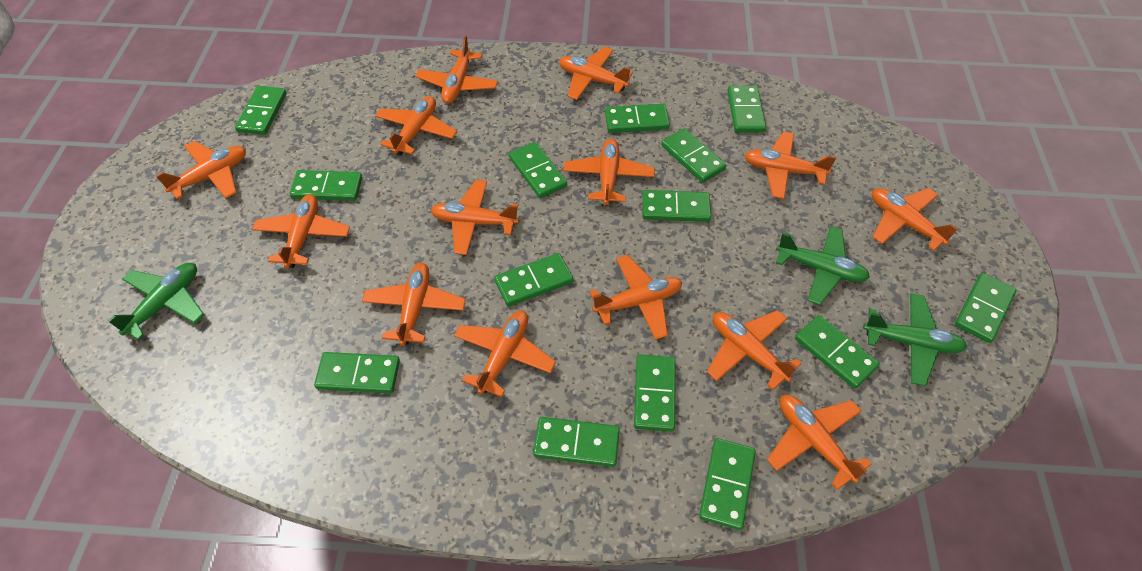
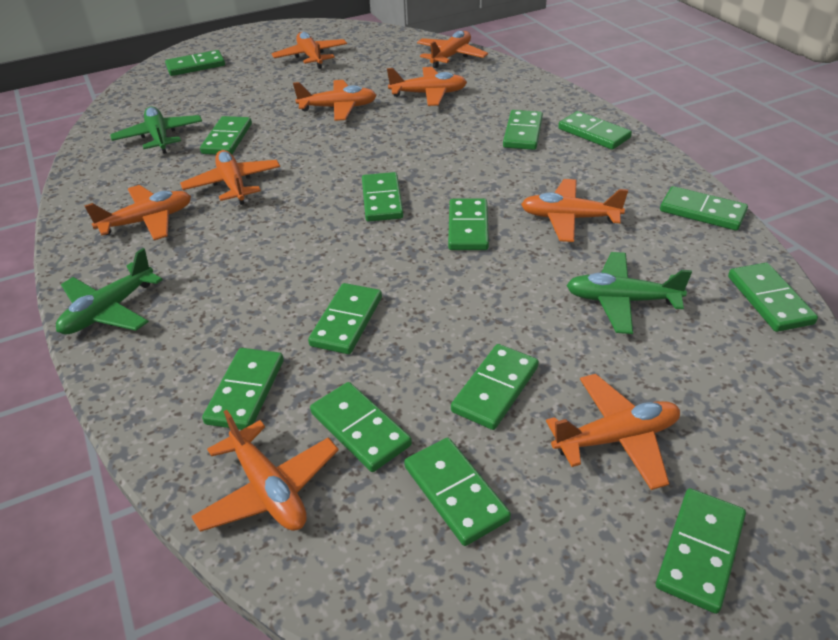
orange plane: 14 -> 9

